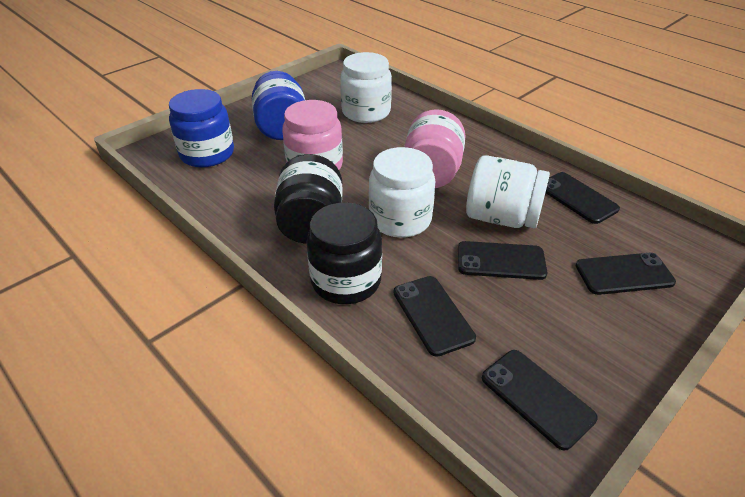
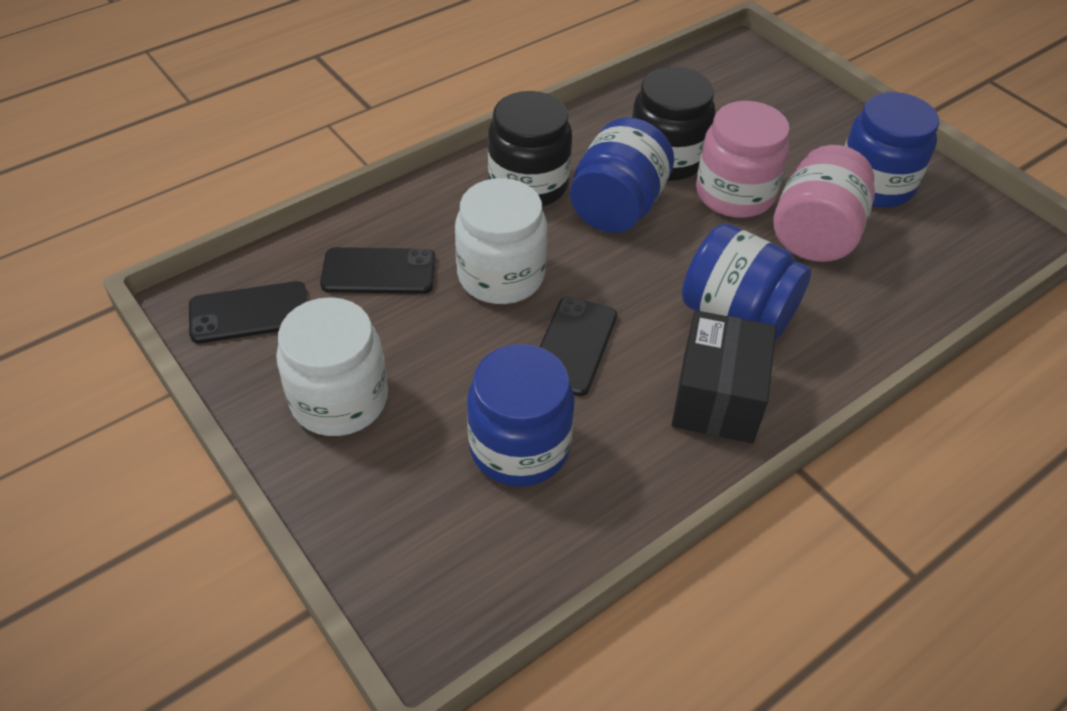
black box: 0 -> 1
black phone: 5 -> 3
blue jar: 2 -> 4
white jar: 3 -> 2

